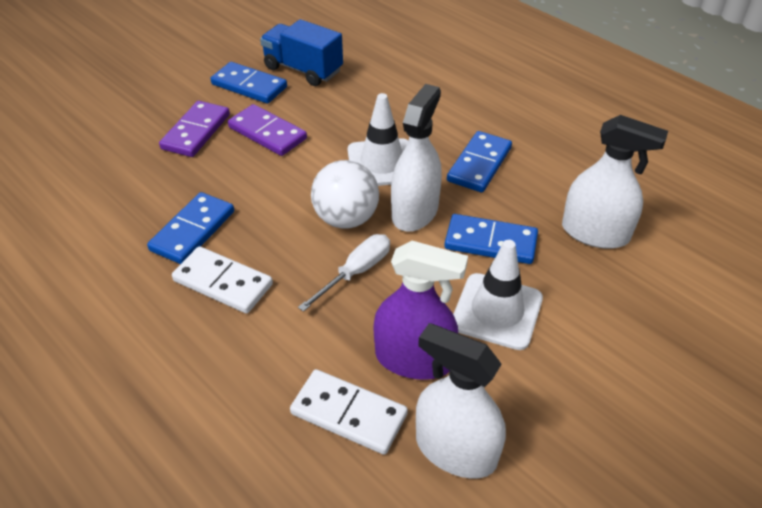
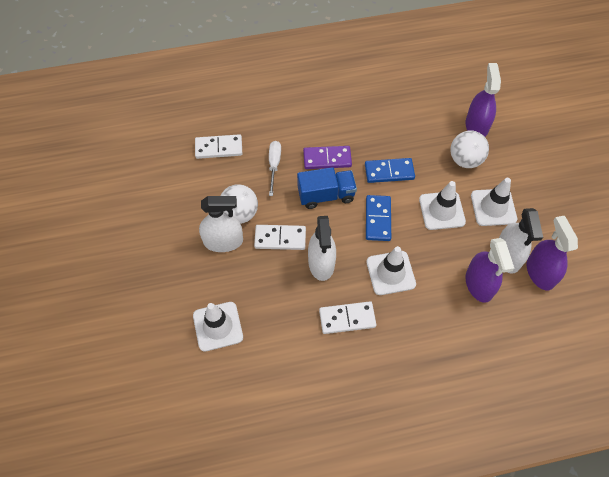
blue domino: 4 -> 2
purple domino: 2 -> 1
purple spray bottle: 1 -> 3
white ball: 1 -> 2
white domino: 2 -> 3
white traffic cone: 2 -> 4

